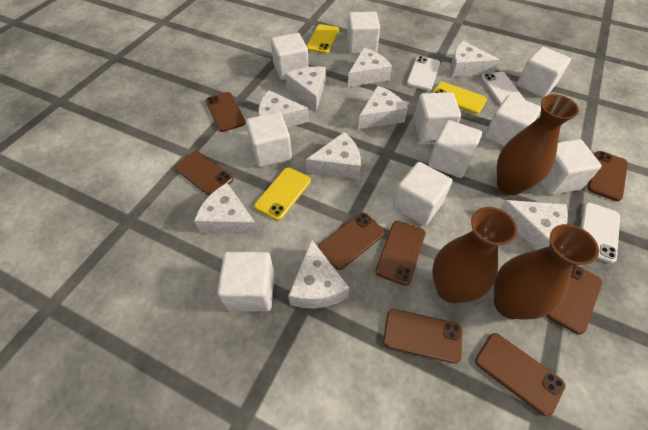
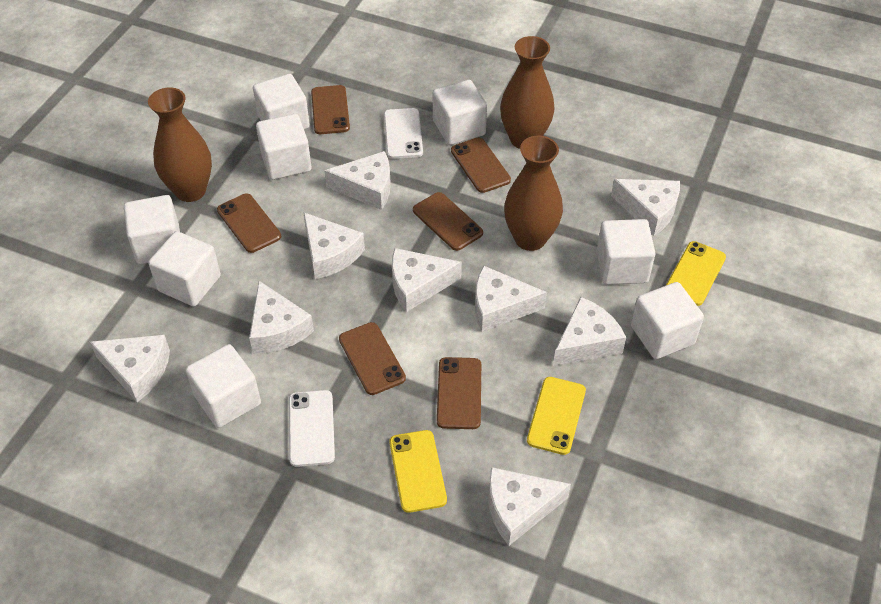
brown phone: 8 -> 6
white cube: 10 -> 8
white phone: 3 -> 2

